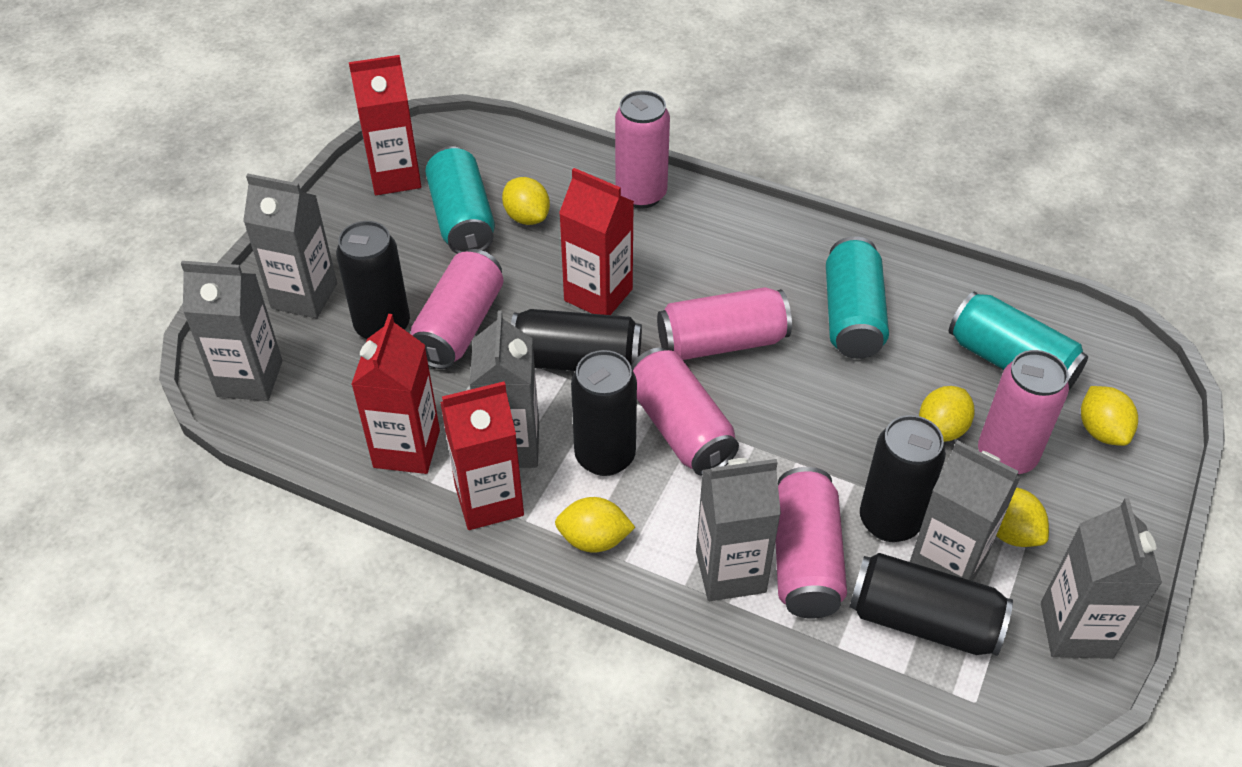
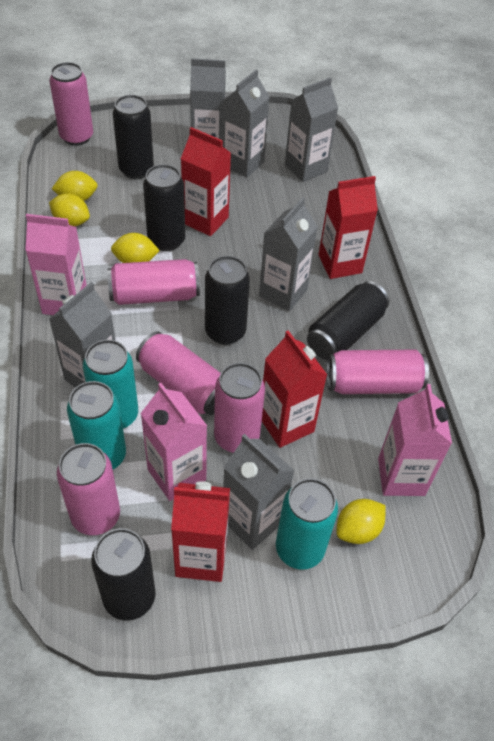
pink carton: 0 -> 3
yellow lemon: 5 -> 4

